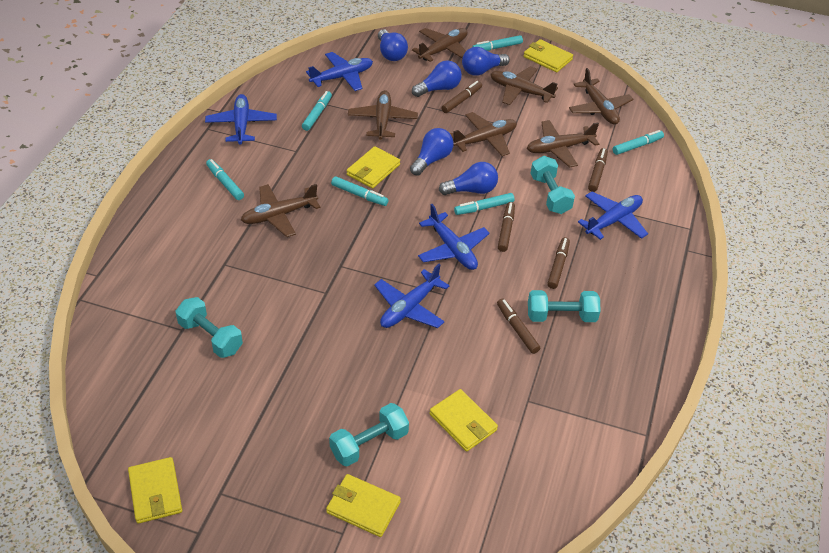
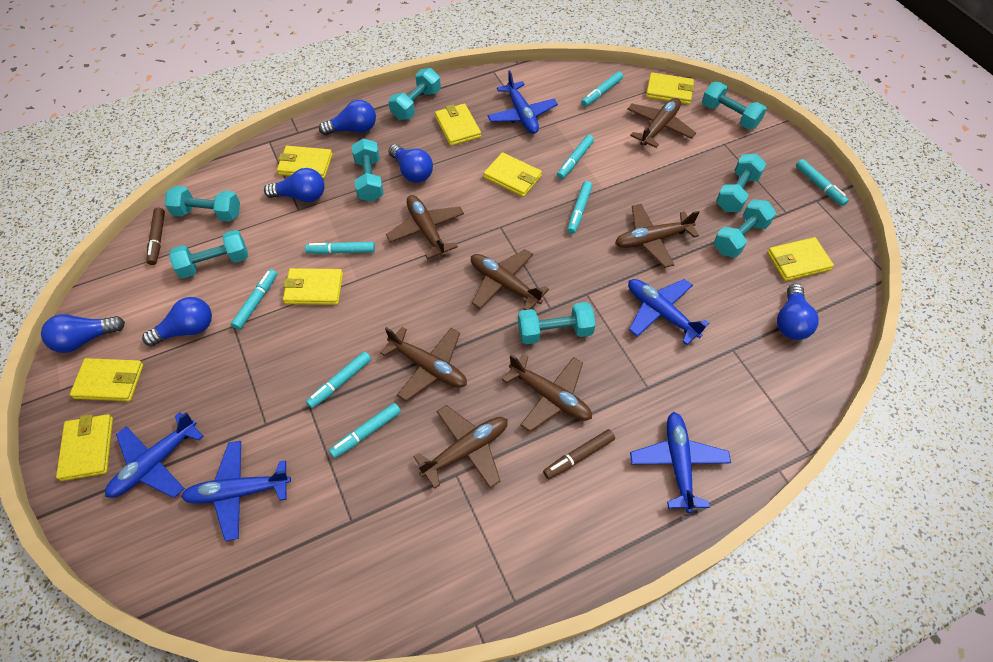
blue light bulb: 5 -> 6
brown marker: 5 -> 2
turquoise dumbbell: 4 -> 8
turquoise marker: 6 -> 8
yellow wallet: 5 -> 8

